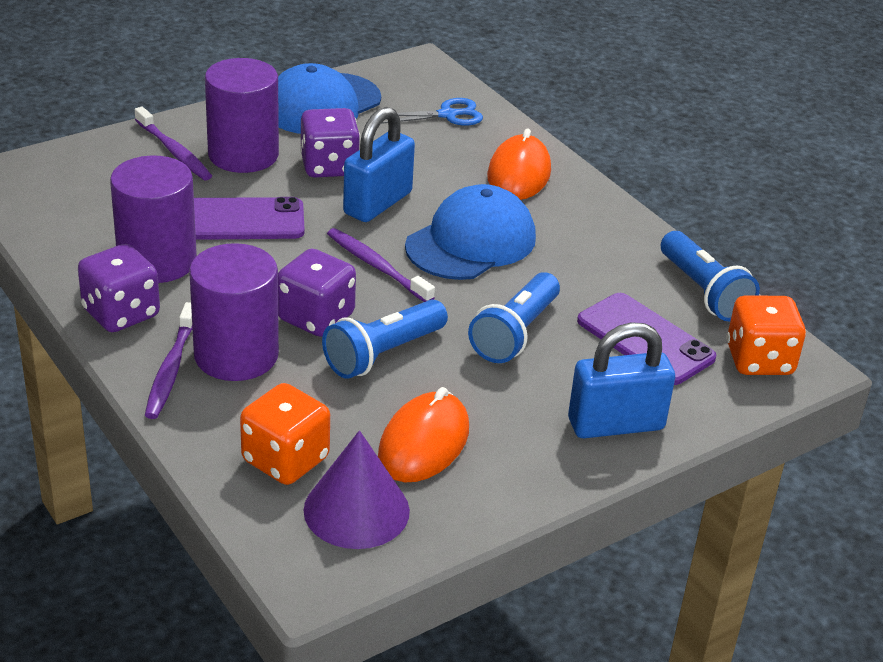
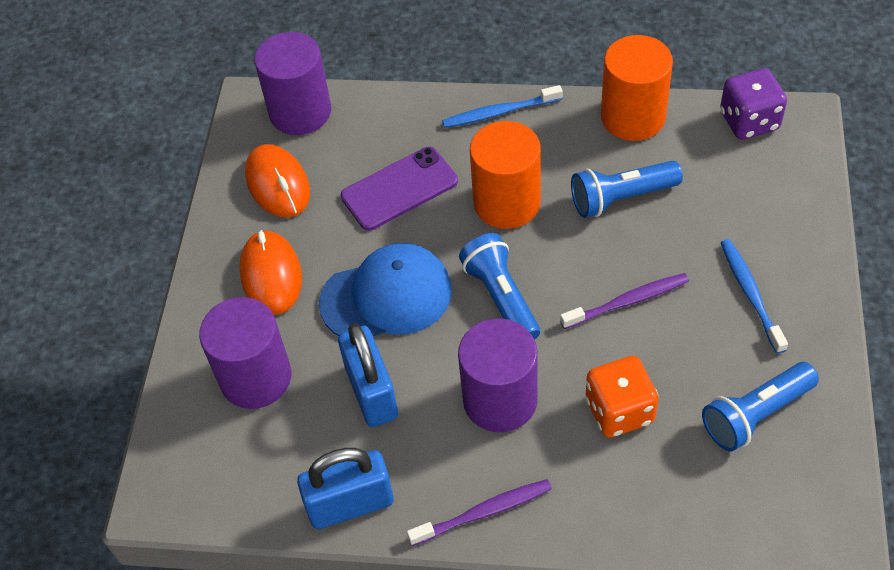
blue cap: 2 -> 1
blue scissors: 1 -> 0
blue toothbrush: 0 -> 2
orange cylinder: 0 -> 2
orange dice: 2 -> 1
purple cone: 1 -> 0
purple dice: 3 -> 1
purple phone: 2 -> 1
purple toothbrush: 3 -> 2

